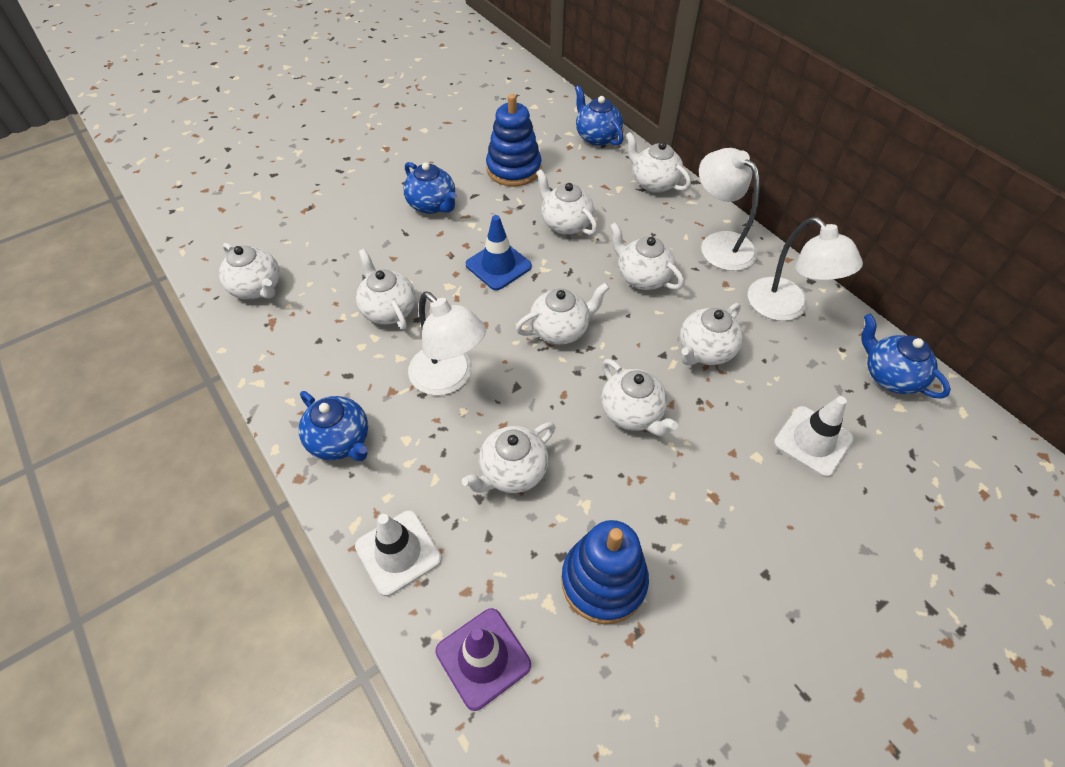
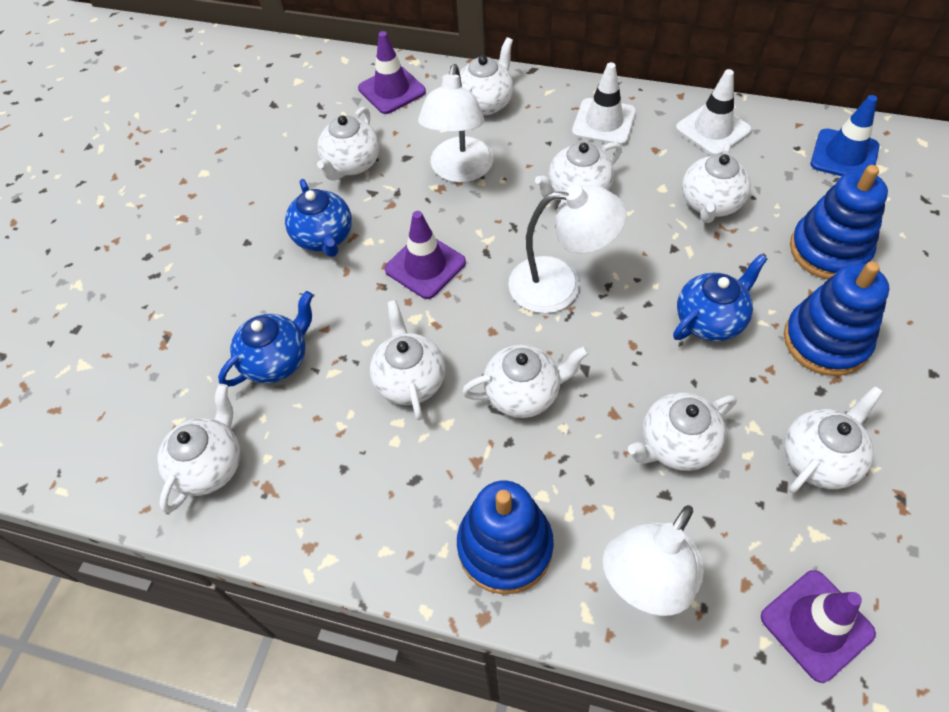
blue stacking toy: 2 -> 3
blue teapot: 4 -> 3
purple traffic cone: 1 -> 3

